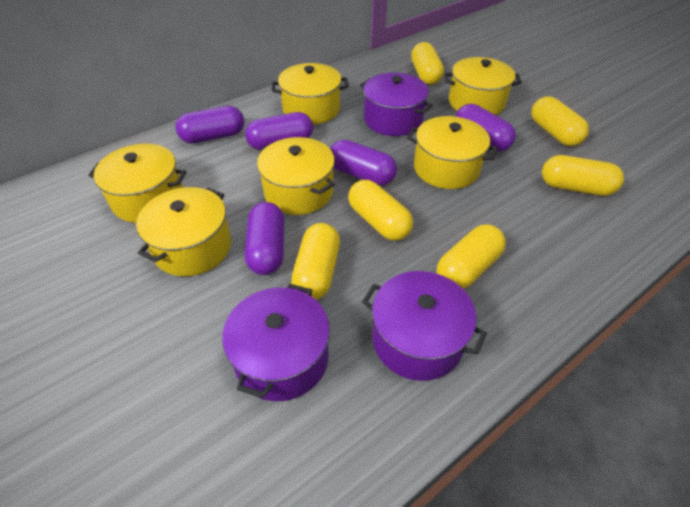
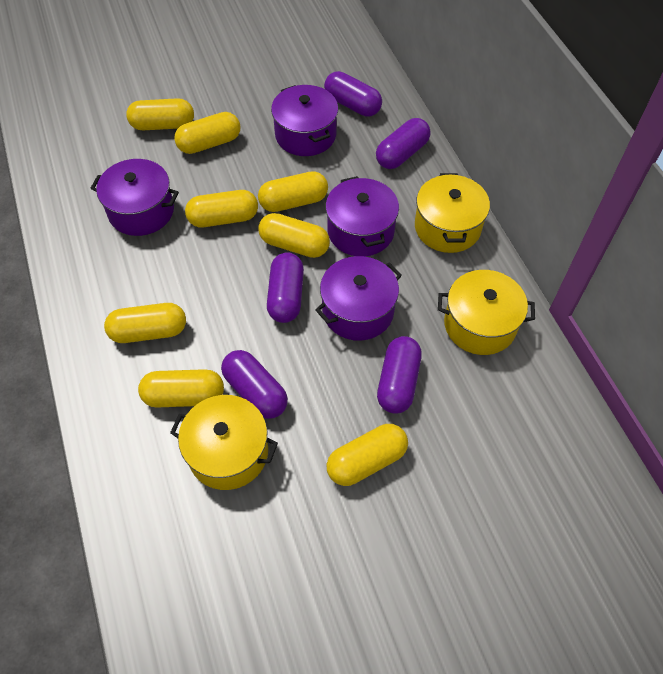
purple pot: 3 -> 4
yellow capsule: 6 -> 8
yellow pot: 6 -> 3

